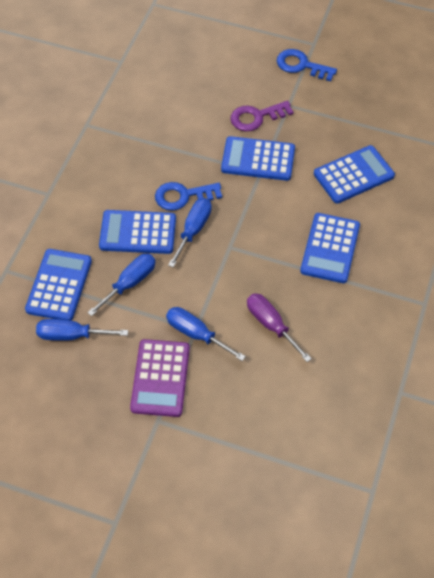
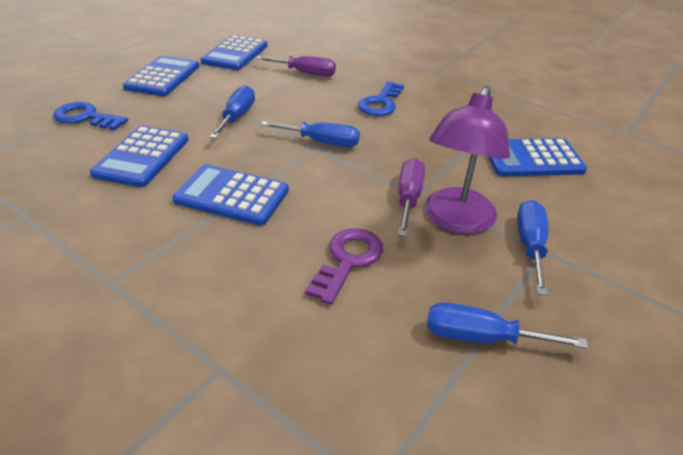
purple calculator: 1 -> 0
purple lamp: 0 -> 1
purple screwdriver: 1 -> 2

